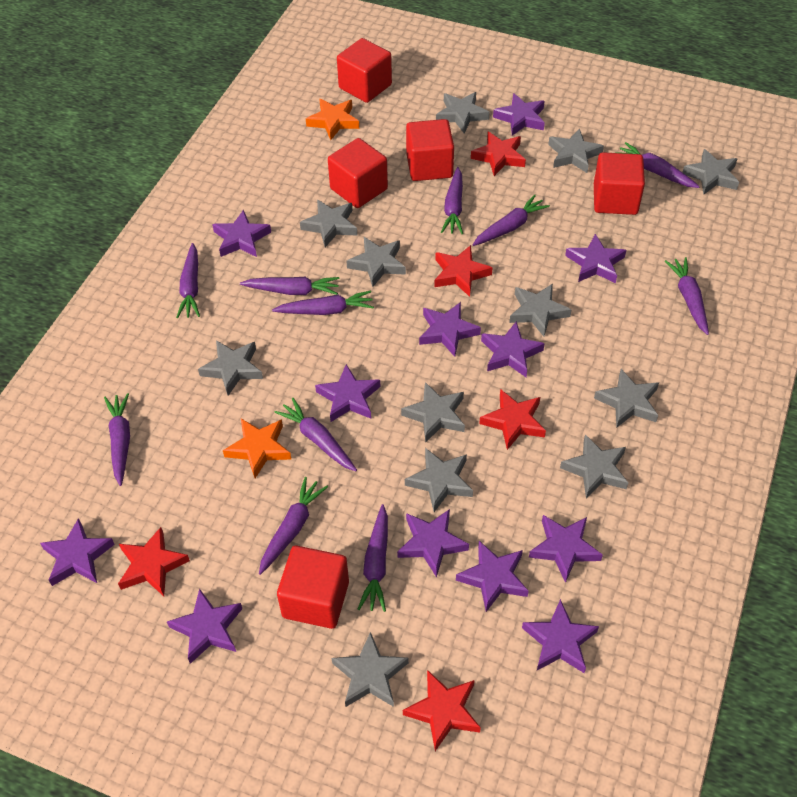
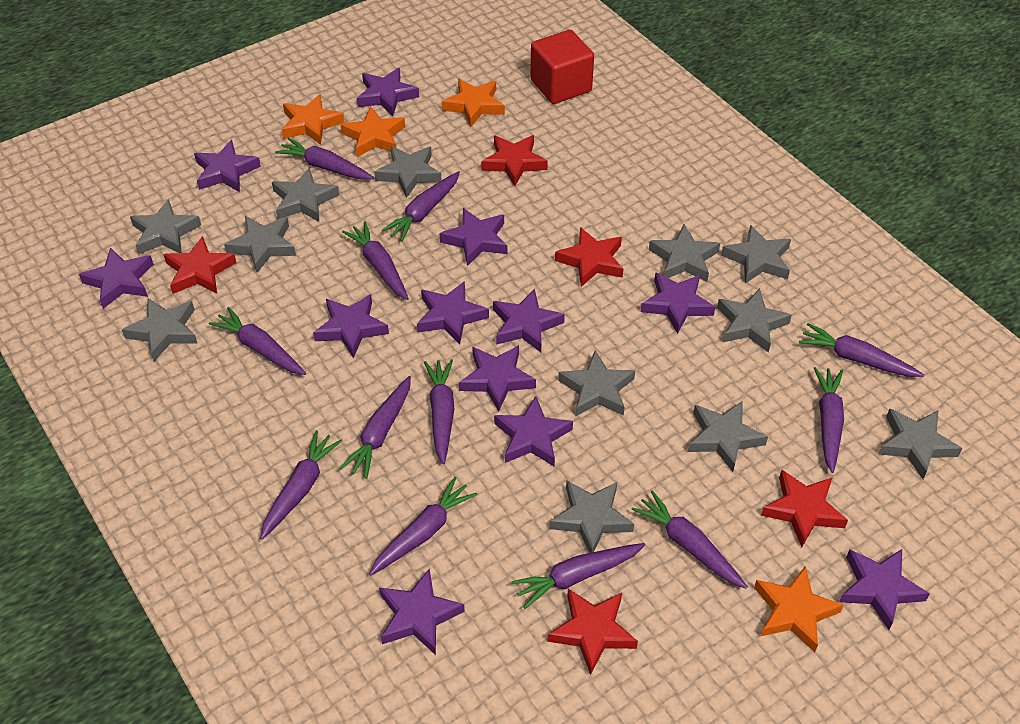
orange star: 2 -> 4
purple carrot: 11 -> 12
red cube: 5 -> 1

